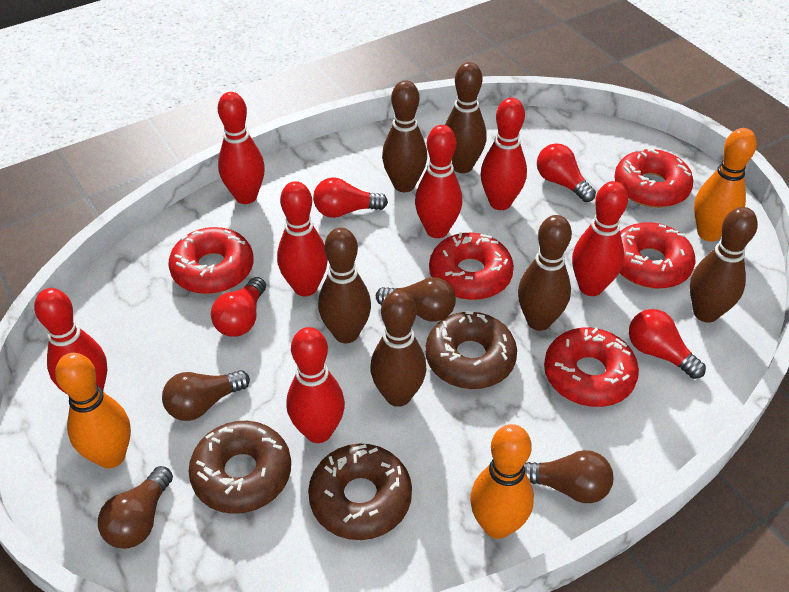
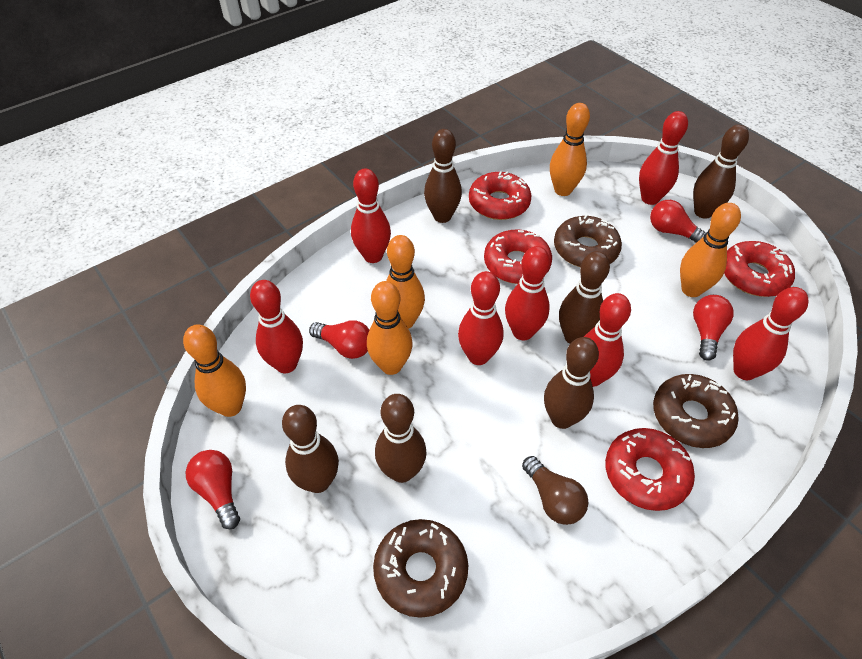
brown light bulb: 4 -> 1
orange bowling pin: 3 -> 5
red donut: 5 -> 4

